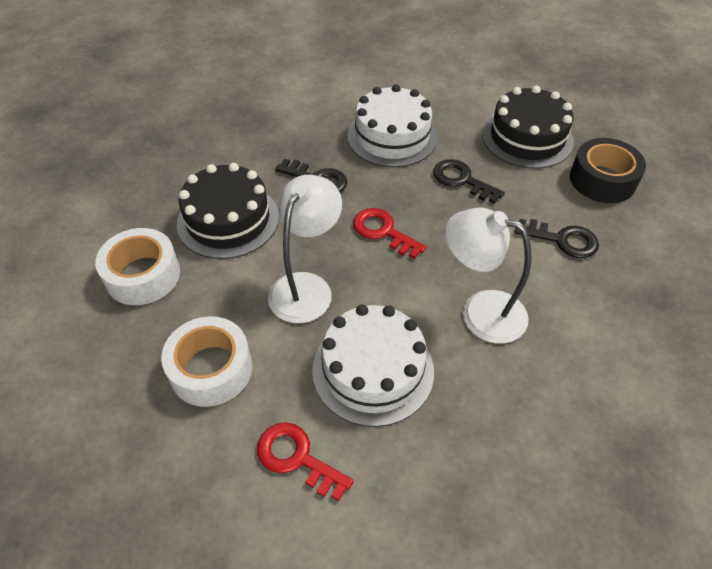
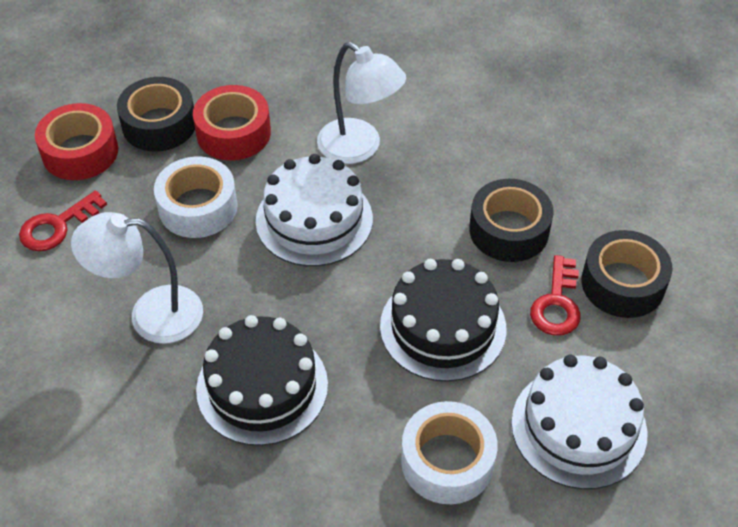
black key: 3 -> 0
black tape: 1 -> 3
red tape: 0 -> 2

